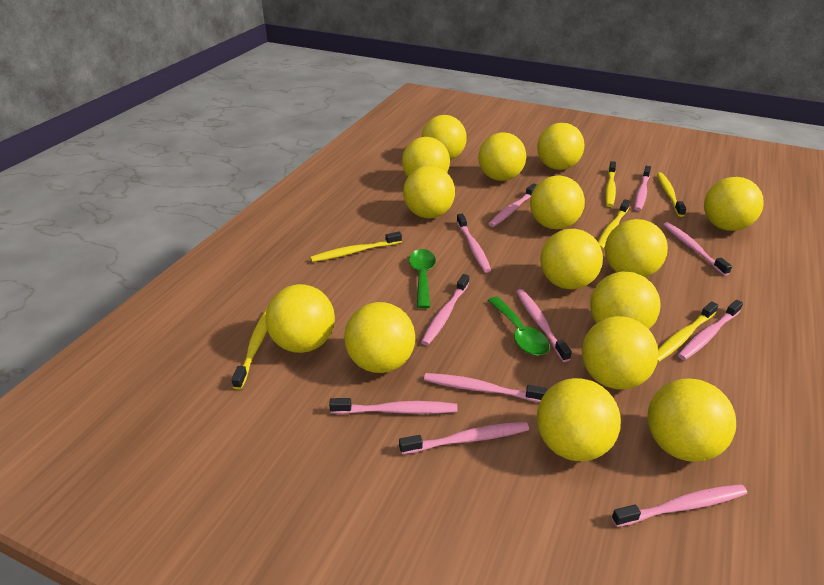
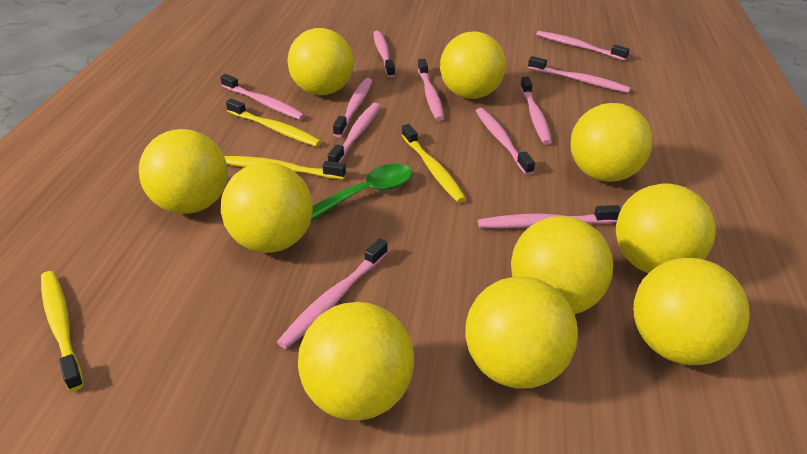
green spoon: 2 -> 1
yellow ball: 15 -> 10
yellow toothbrush: 6 -> 4

